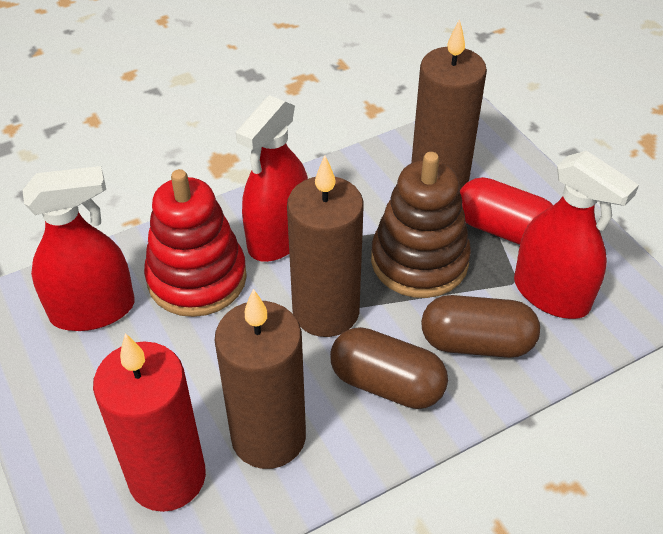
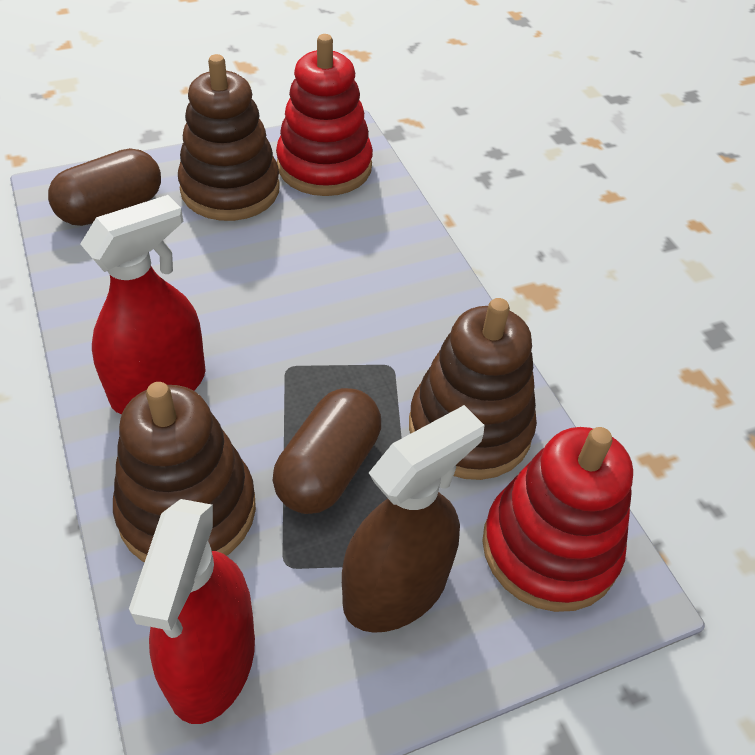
brown candle: 3 -> 0
brown spray bottle: 0 -> 1
brown stacking toy: 1 -> 3
red candle: 1 -> 0
red capsule: 1 -> 0
red spray bottle: 3 -> 2
red stacking toy: 1 -> 2

